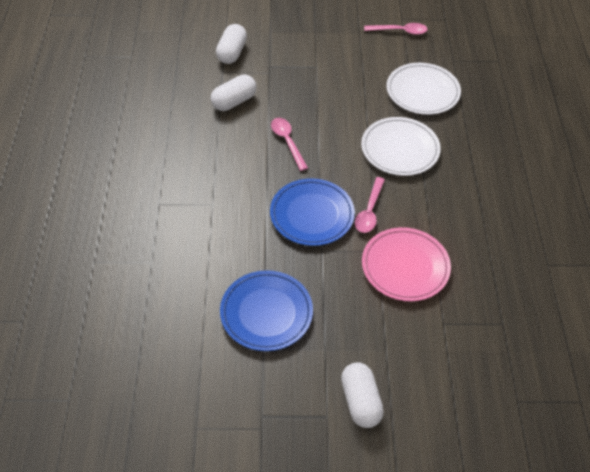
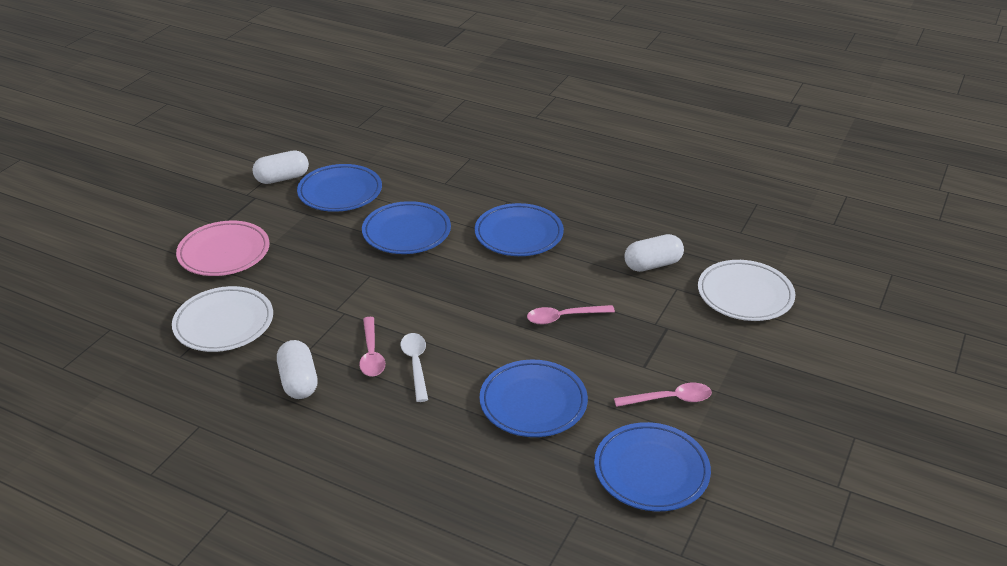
blue plate: 2 -> 5
white spoon: 0 -> 1

